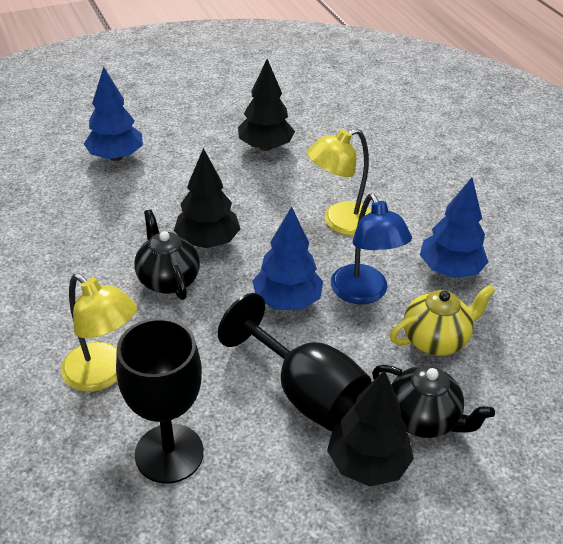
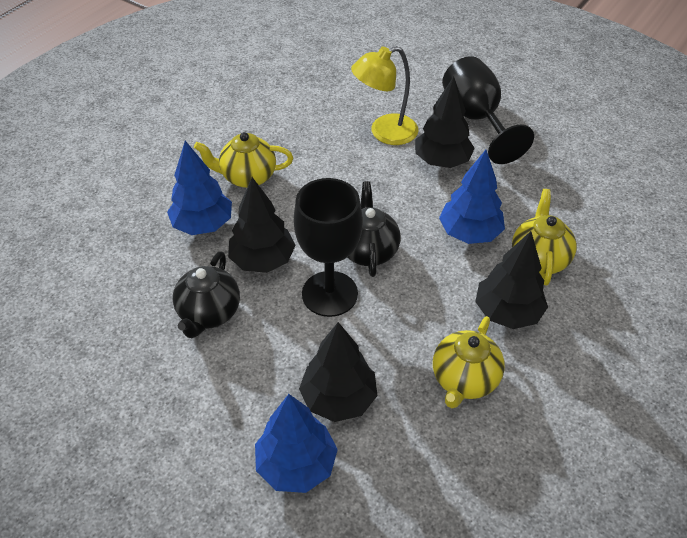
black tree: 3 -> 4
blue lamp: 1 -> 0
yellow lamp: 2 -> 1
yellow teapot: 1 -> 3

